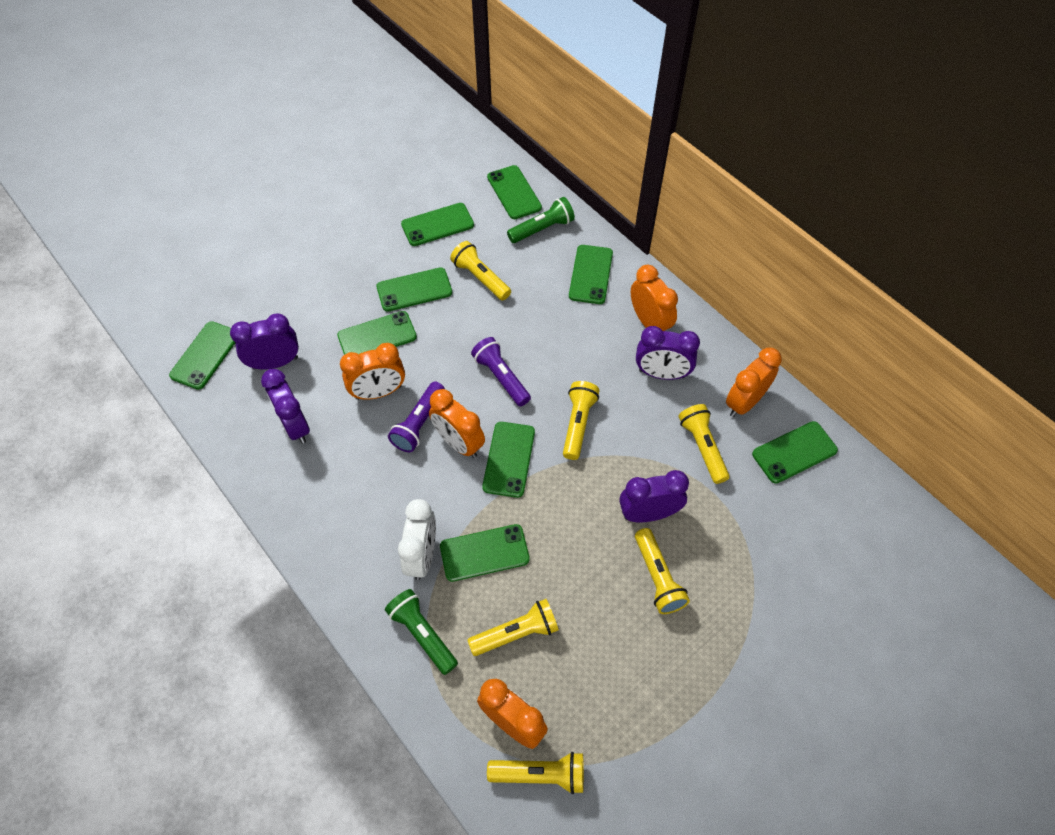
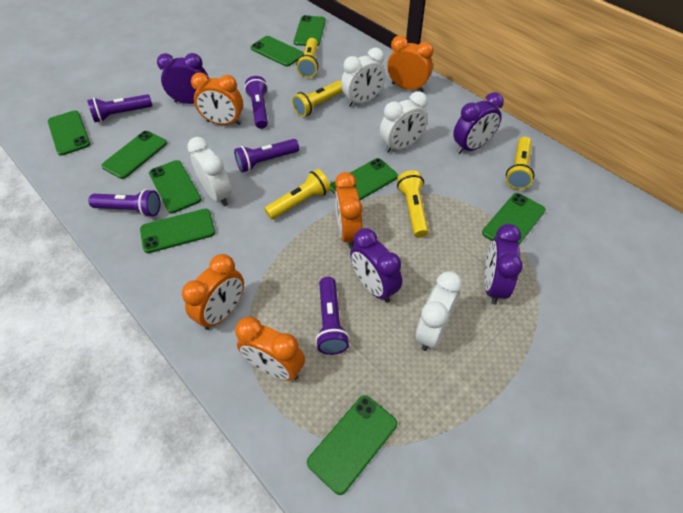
green flashlight: 2 -> 0
purple flashlight: 2 -> 5
white clock: 1 -> 4
yellow flashlight: 6 -> 5

